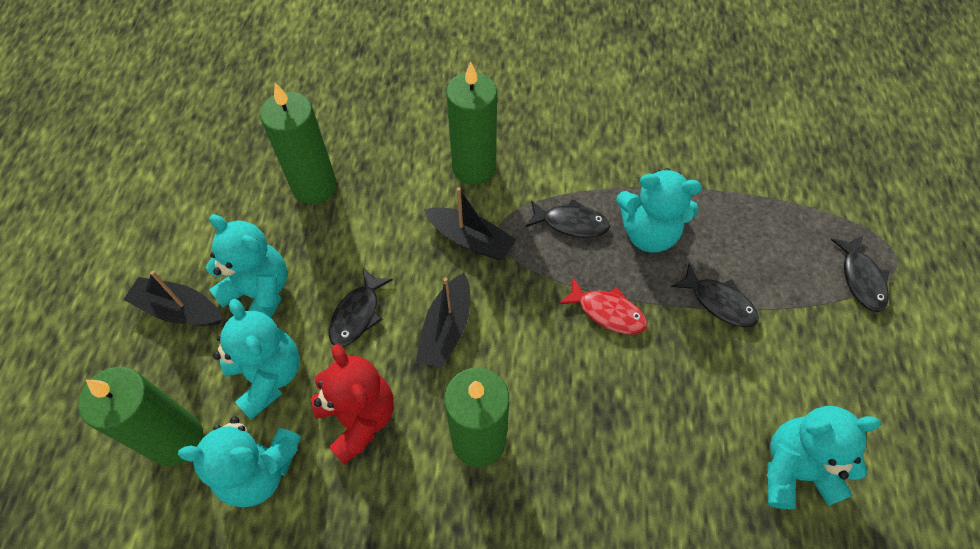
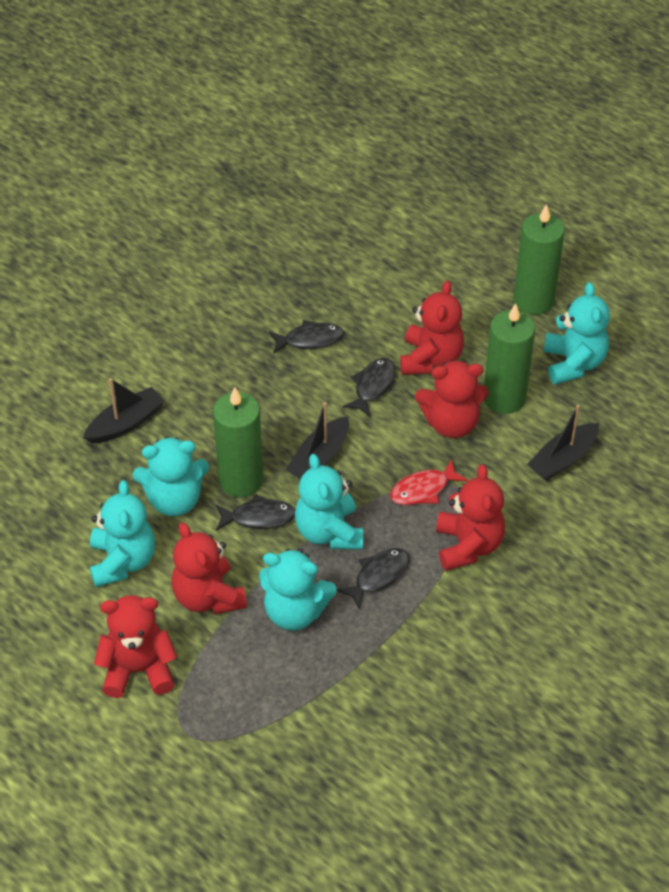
green candle: 4 -> 3
red teddy bear: 1 -> 5

